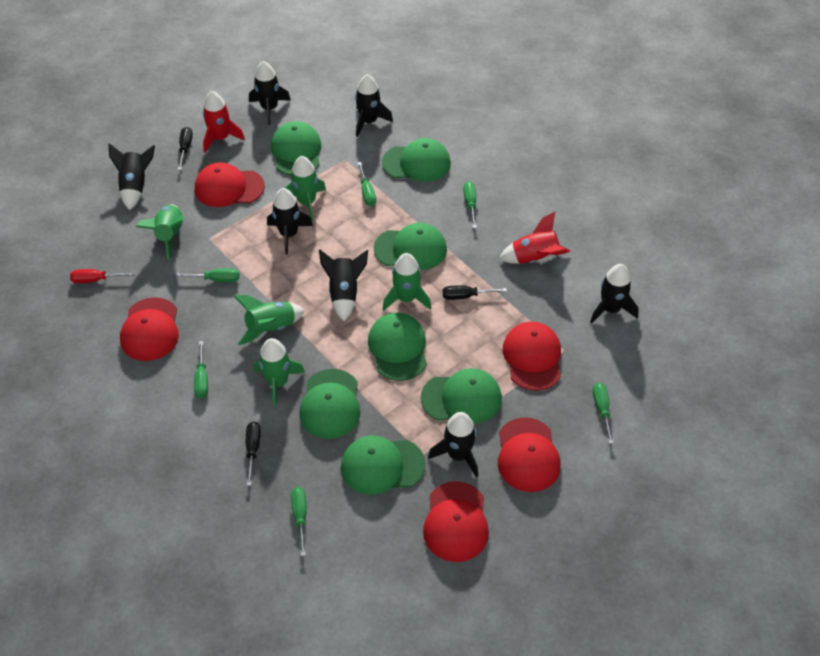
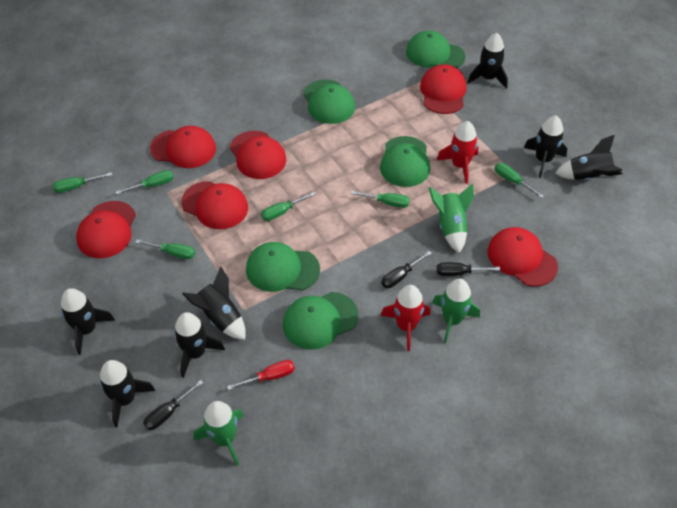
green cap: 7 -> 5
green rocket: 5 -> 3
red cap: 5 -> 6

